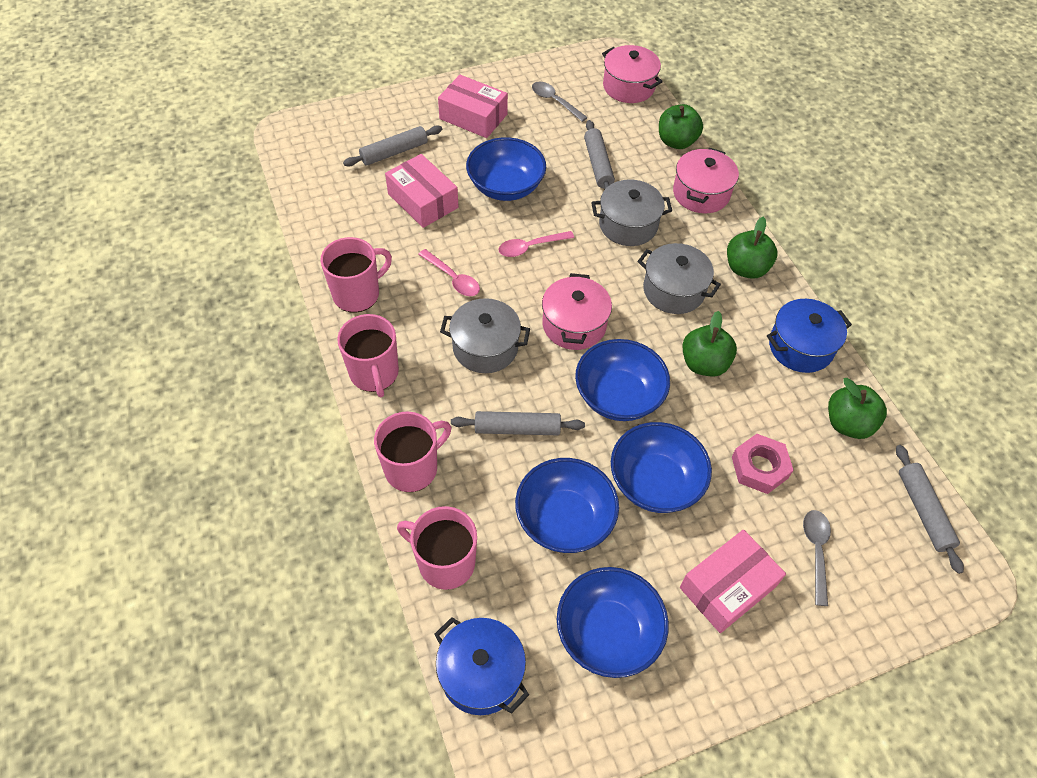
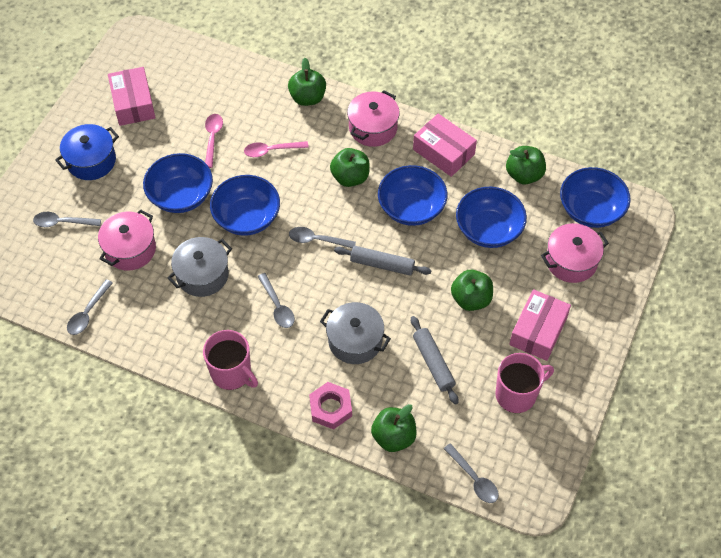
blue pot: 2 -> 1
green apple: 4 -> 5
grey pot: 3 -> 2
grey rolling pin: 4 -> 2
grey spoon: 2 -> 5
pink mug: 4 -> 2

